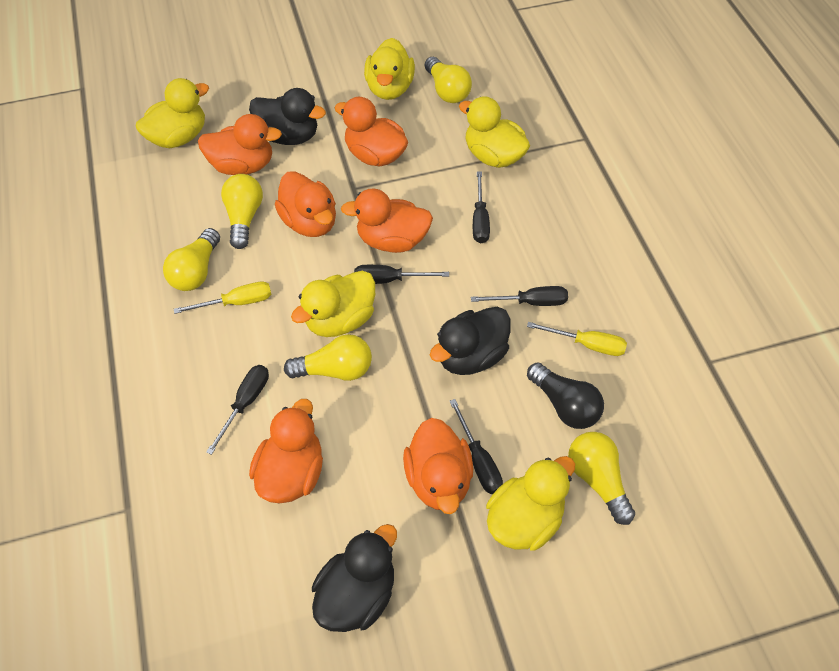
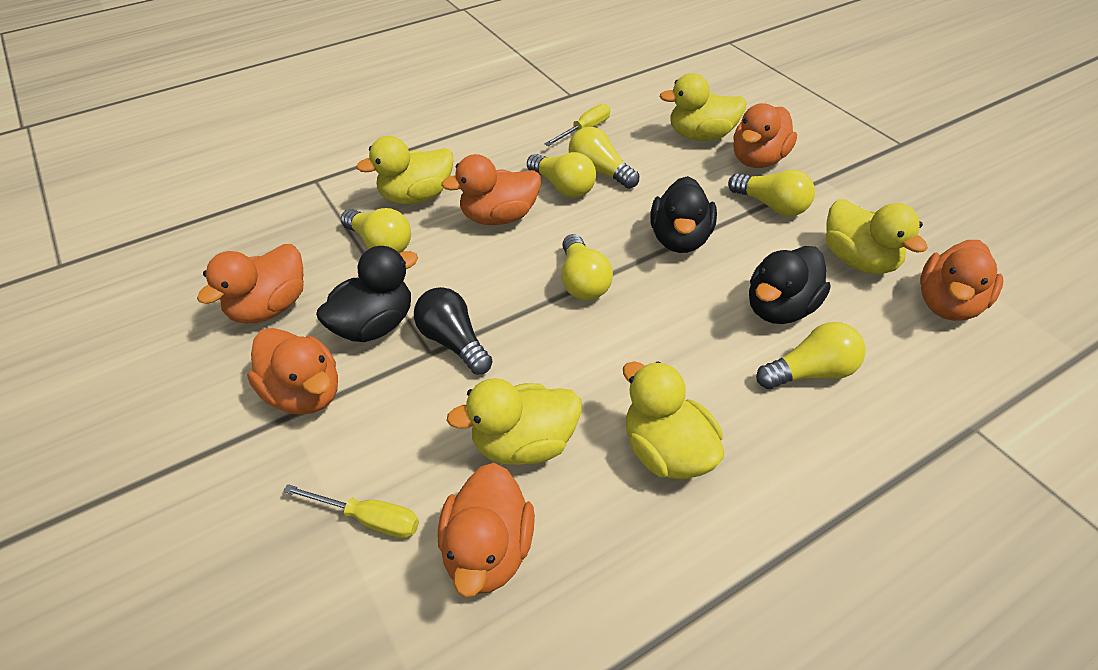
black screwdriver: 5 -> 0
yellow light bulb: 5 -> 6

